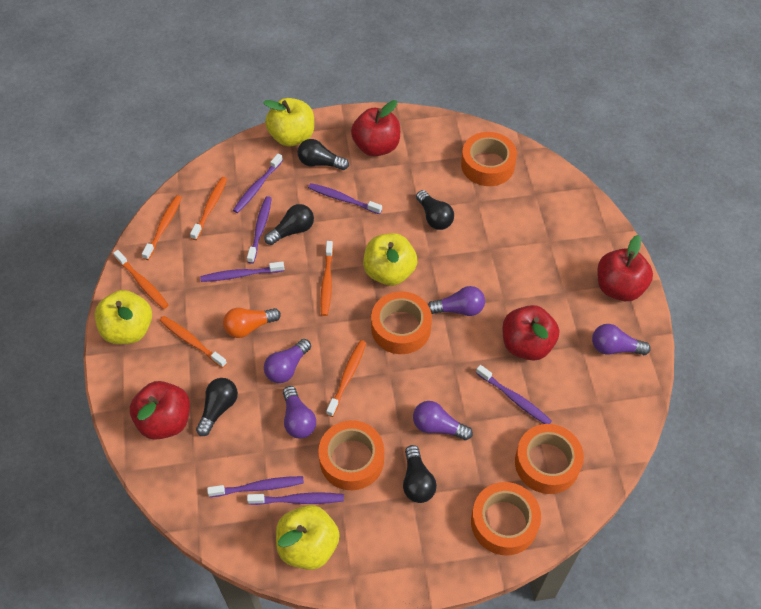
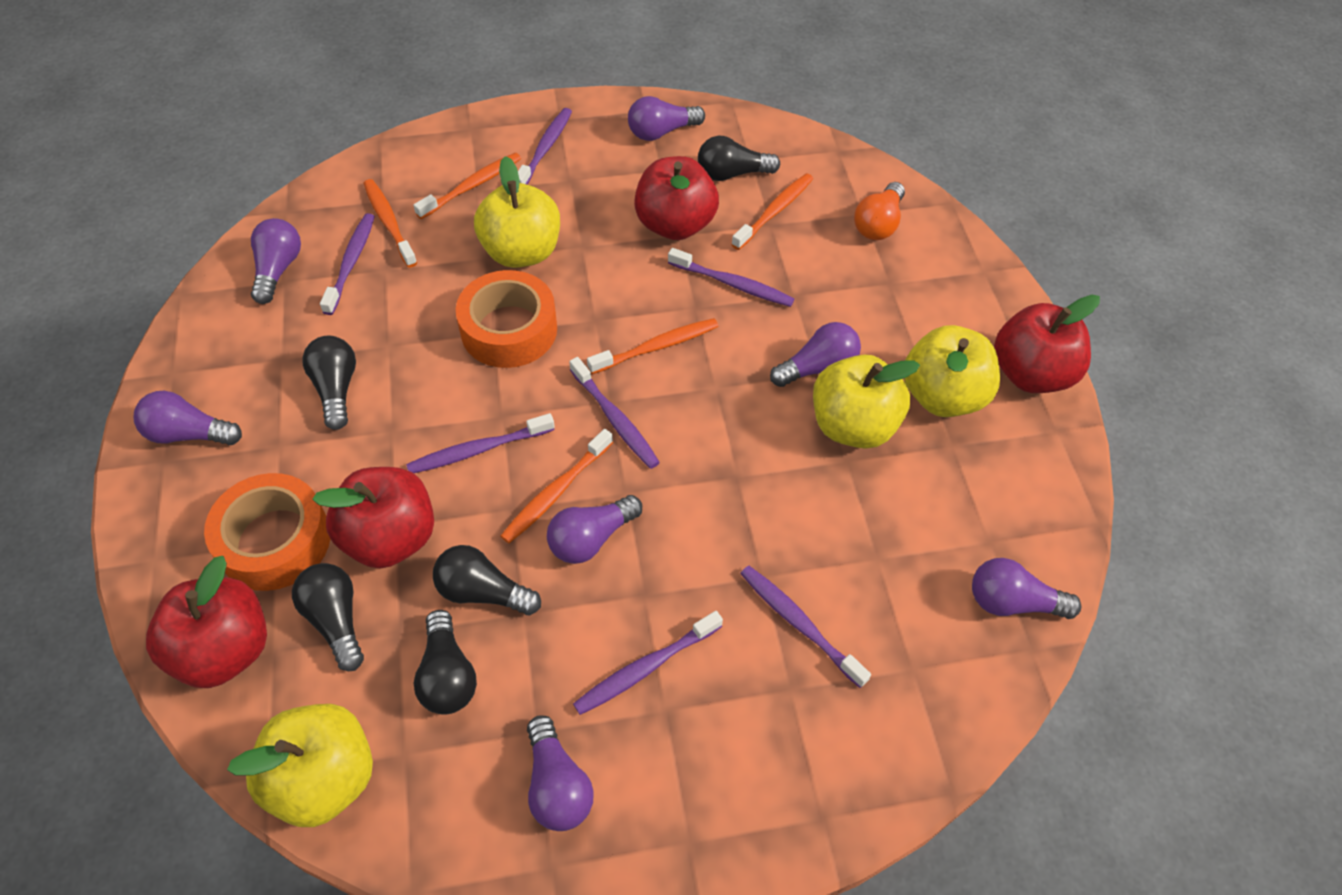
orange tape: 5 -> 2
orange toothbrush: 6 -> 5
purple light bulb: 5 -> 7

